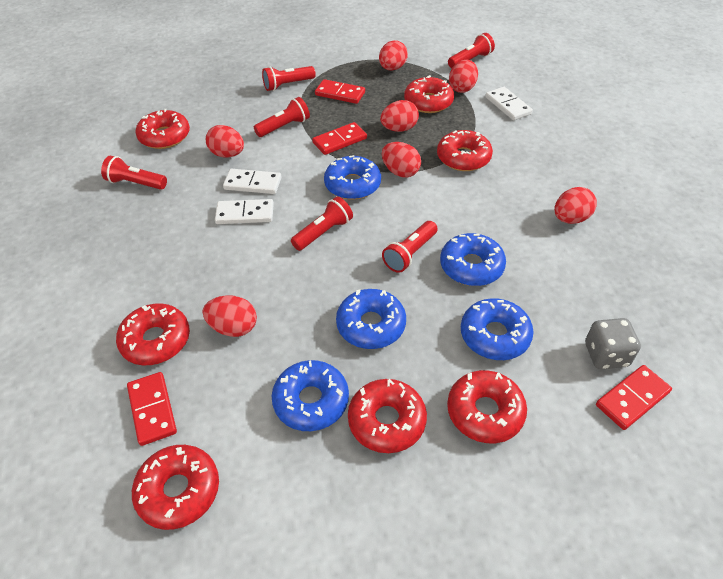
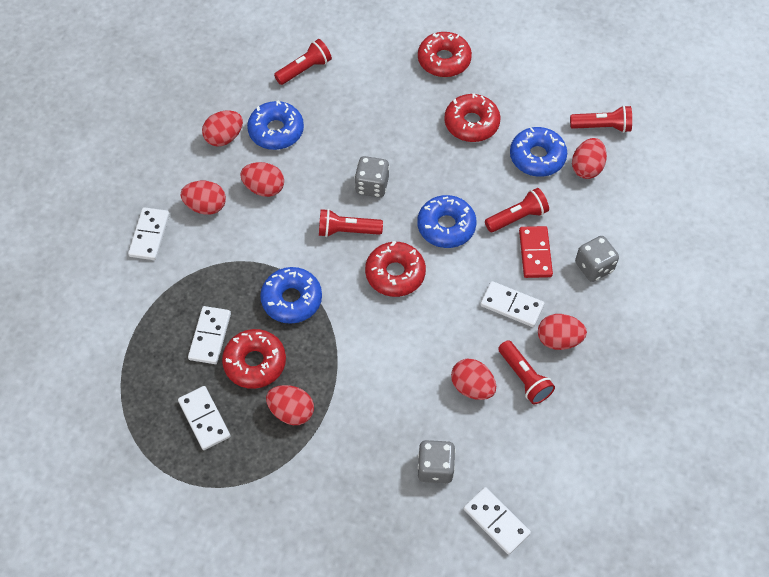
blue donut: 5 -> 4
grey dice: 1 -> 3
red domino: 4 -> 1
red donut: 7 -> 4
red flashlight: 6 -> 5
white domino: 3 -> 5

